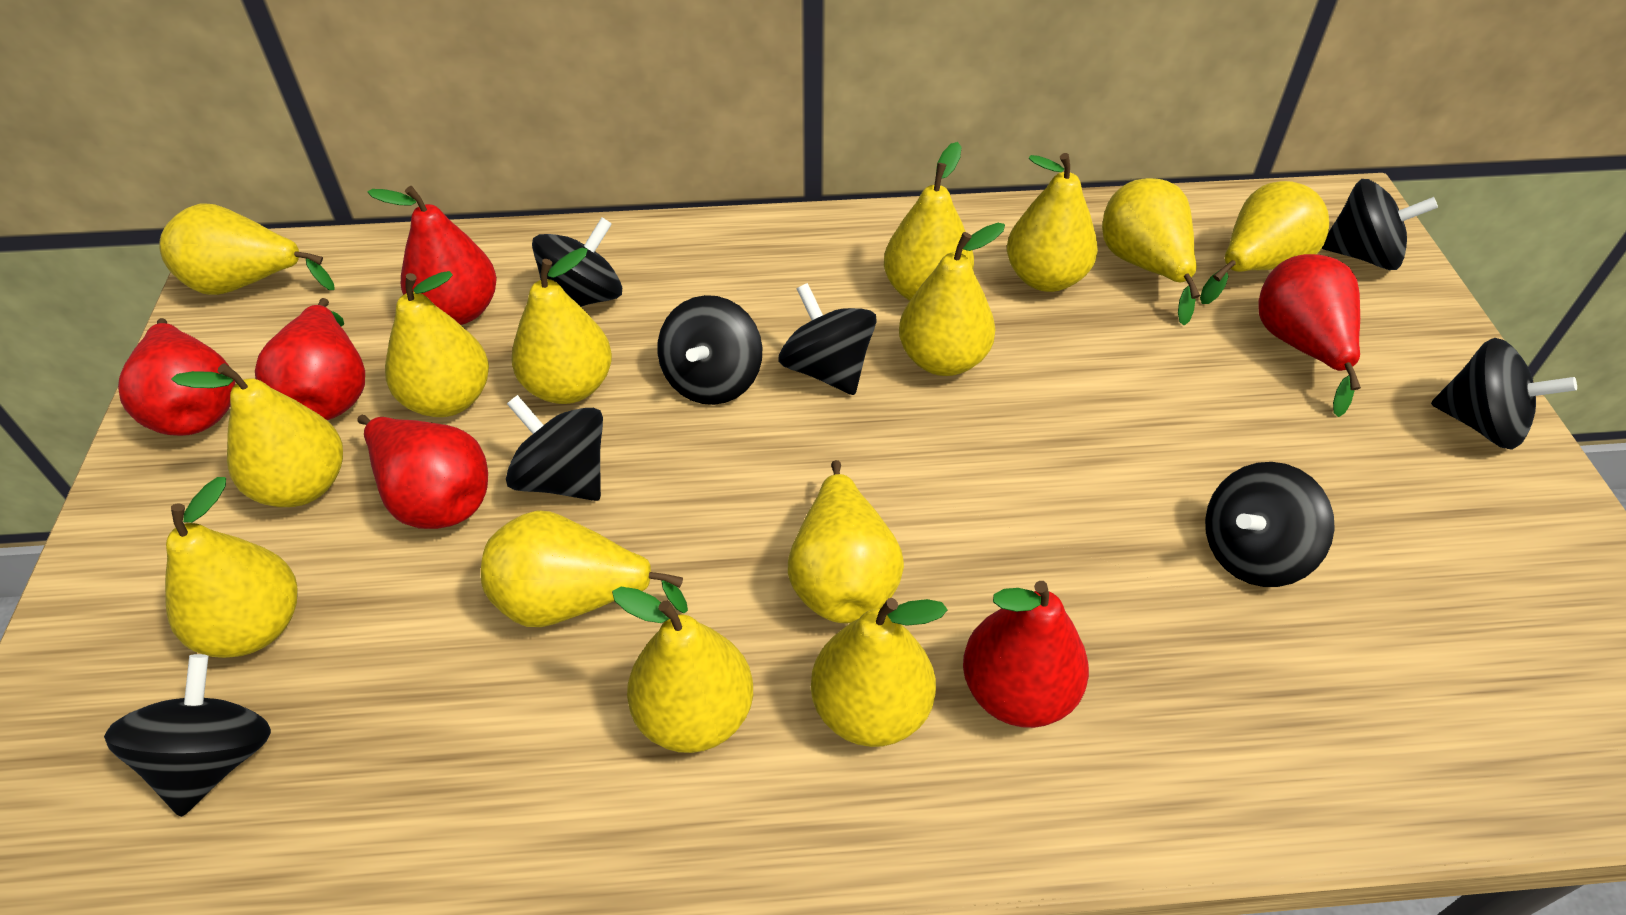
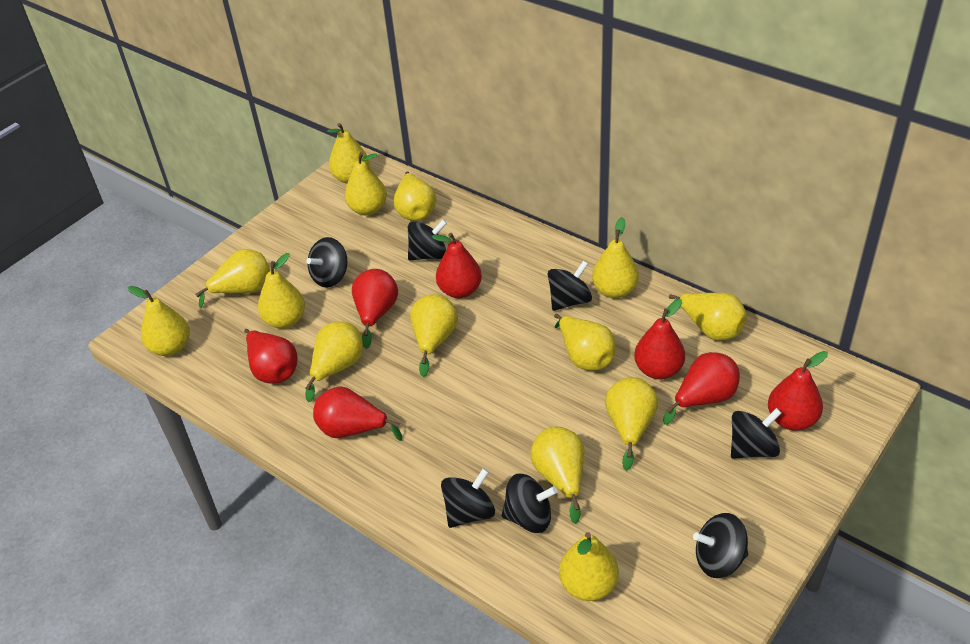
black spinning top: 8 -> 7
red pear: 6 -> 7

